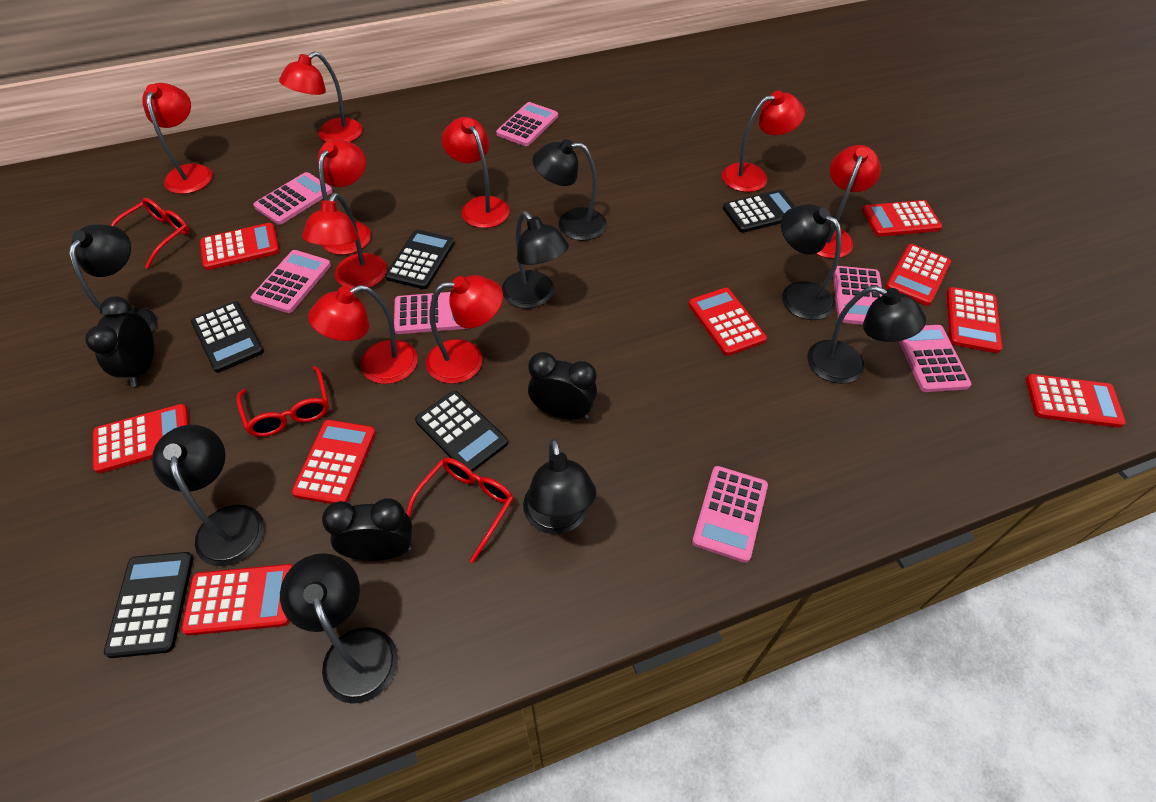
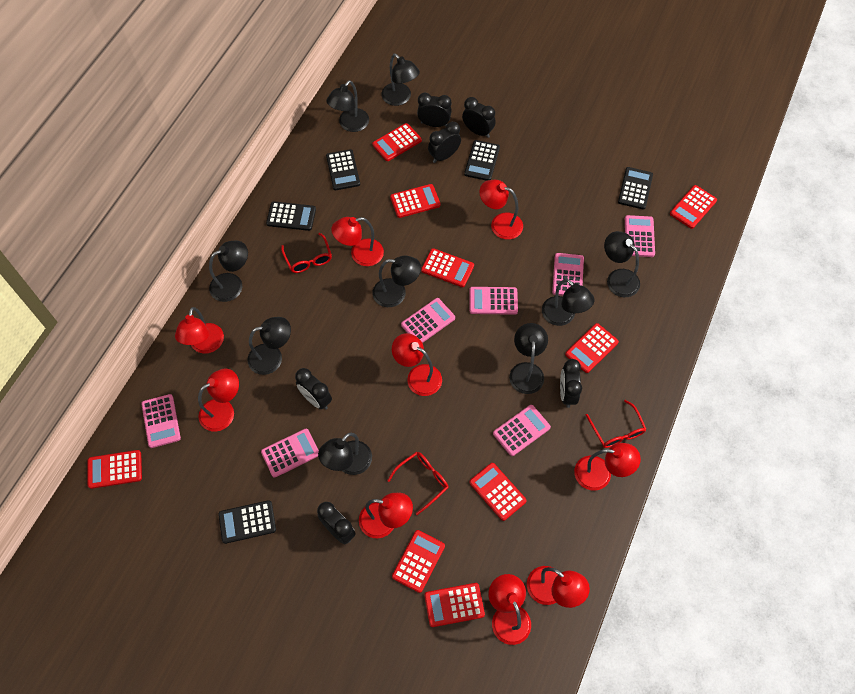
black clock: 3 -> 6
black lamp: 8 -> 9

